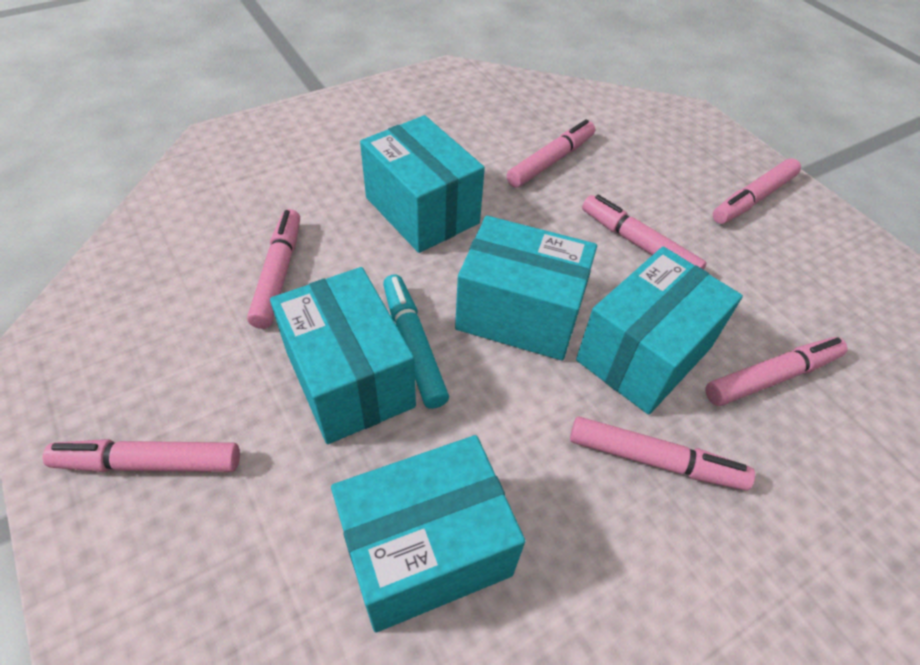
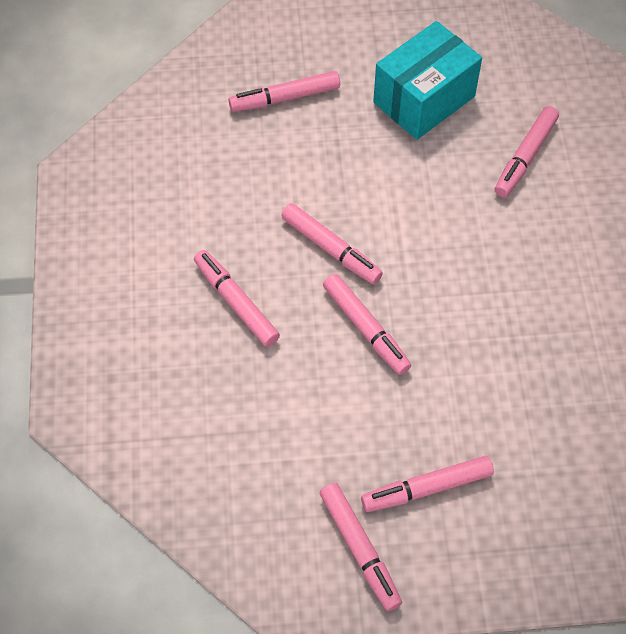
turquoise box: 5 -> 1
turquoise marker: 1 -> 0

